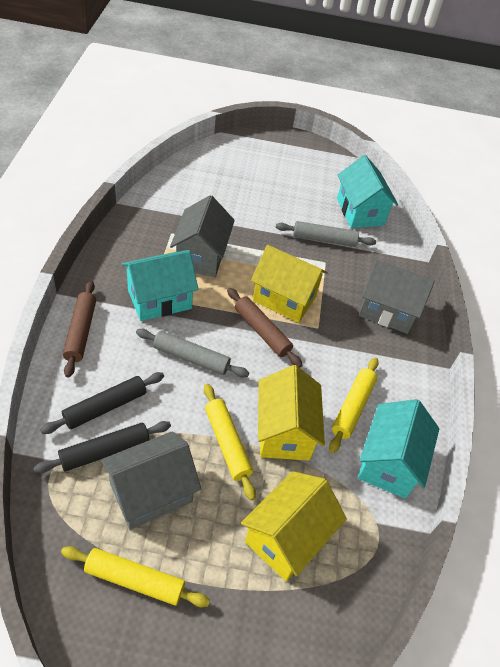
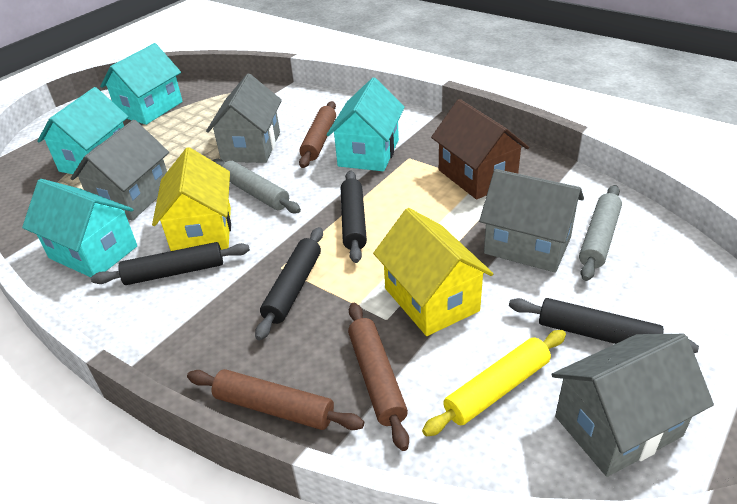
black rolling pin: 2 -> 4
brown house: 0 -> 1
brown rolling pin: 2 -> 3
grey house: 3 -> 4
turquoise house: 3 -> 4
yellow house: 3 -> 2
yellow rolling pin: 3 -> 1

